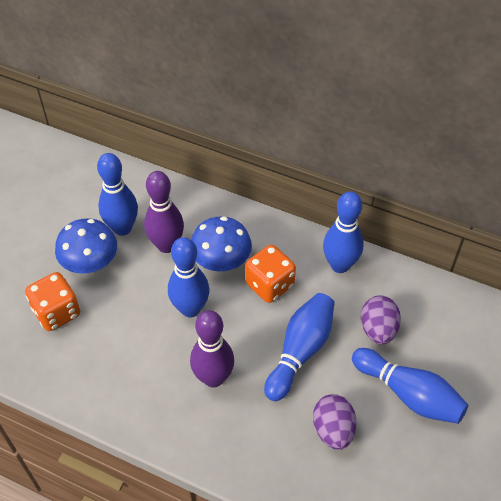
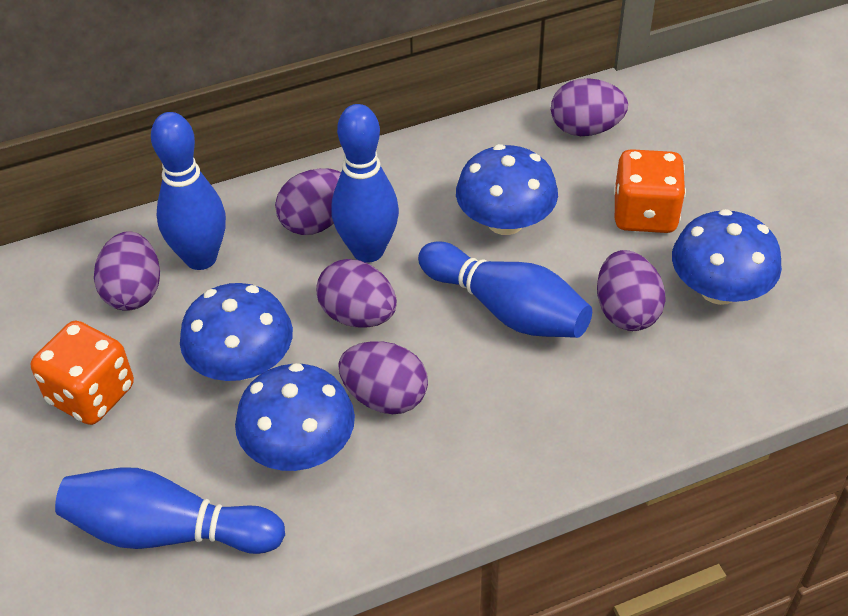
blue bowling pin: 5 -> 4
blue mushroom: 2 -> 4
purple bowling pin: 2 -> 0
purple egg: 2 -> 6

